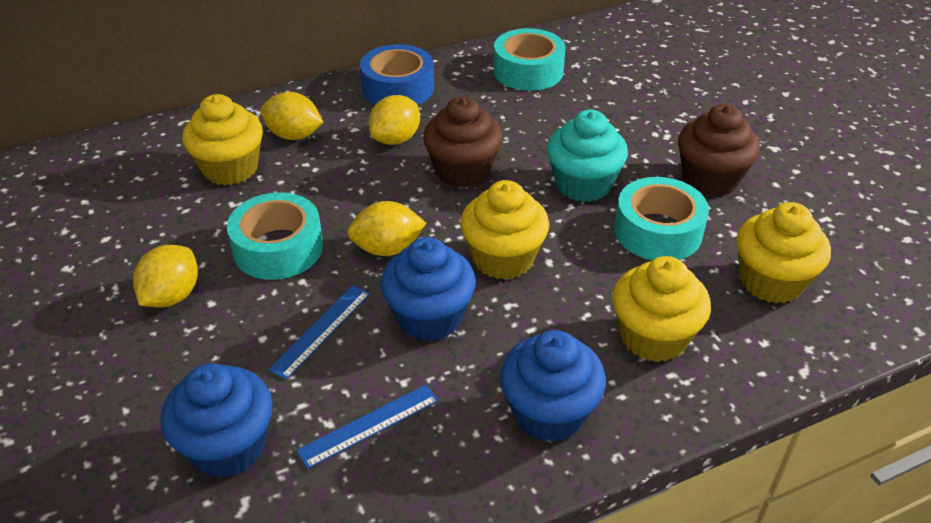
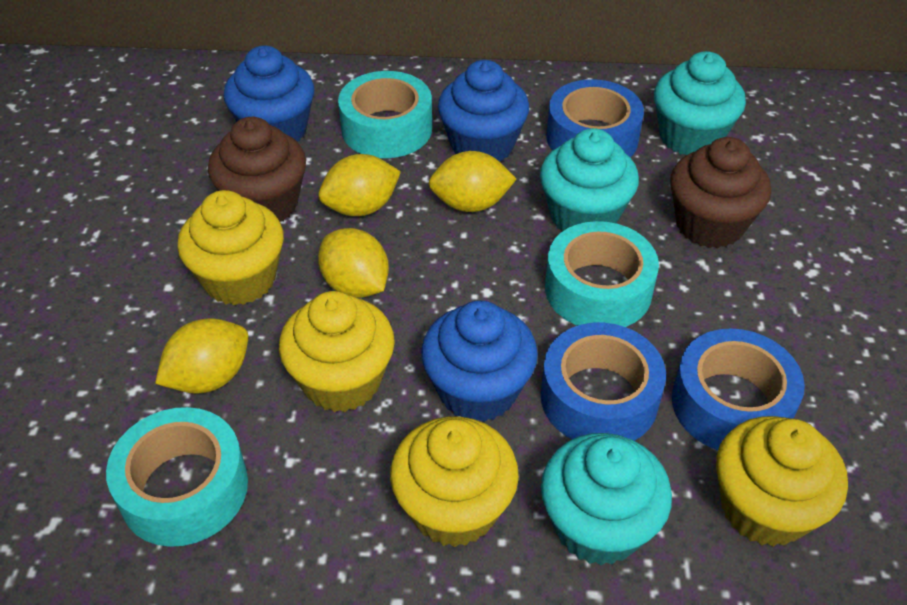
blue ruler: 2 -> 0
blue tape: 1 -> 3
turquoise cupcake: 1 -> 3

